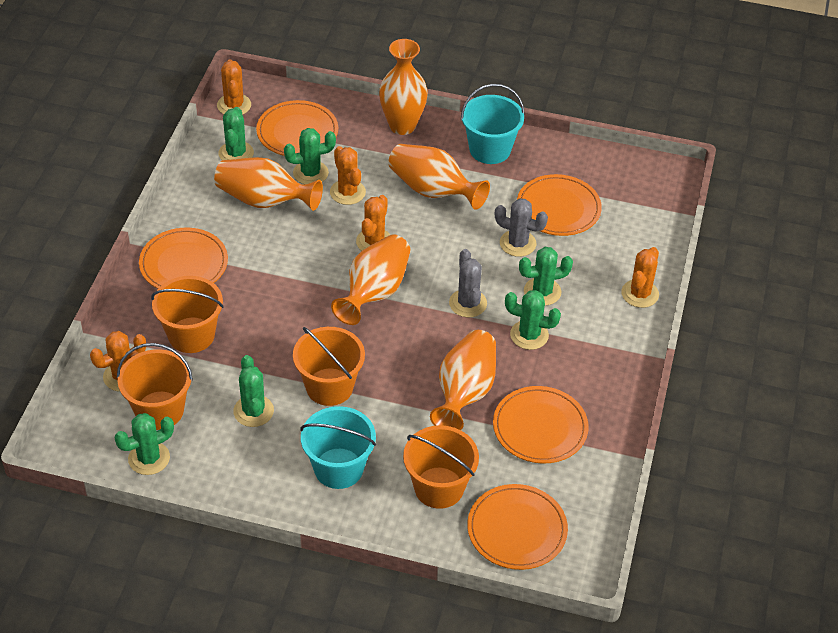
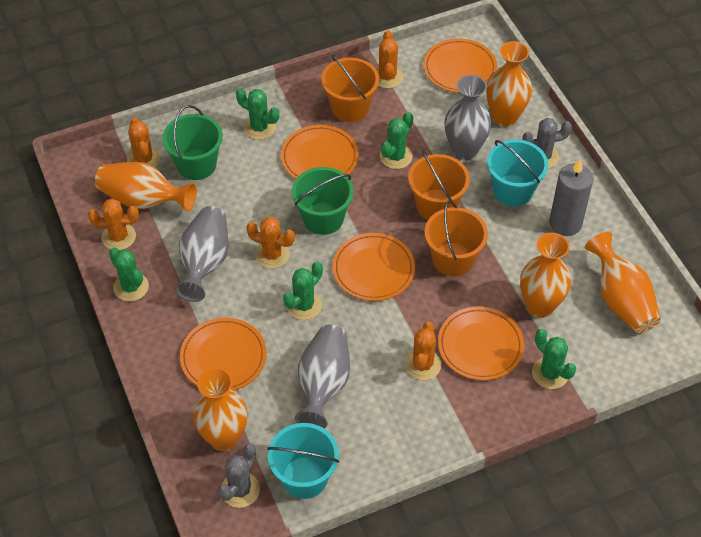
green bucket: 0 -> 2
green cactus: 6 -> 5
grey candle: 0 -> 1
grey vase: 0 -> 3
orange bucket: 4 -> 3

